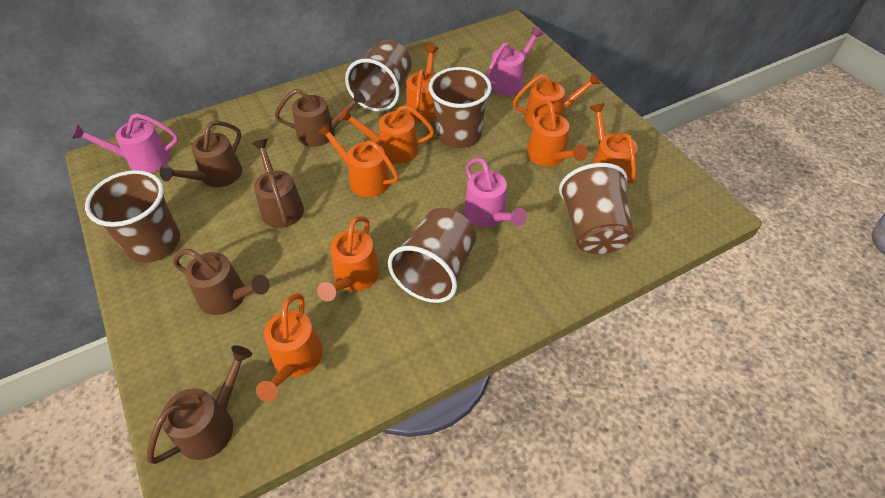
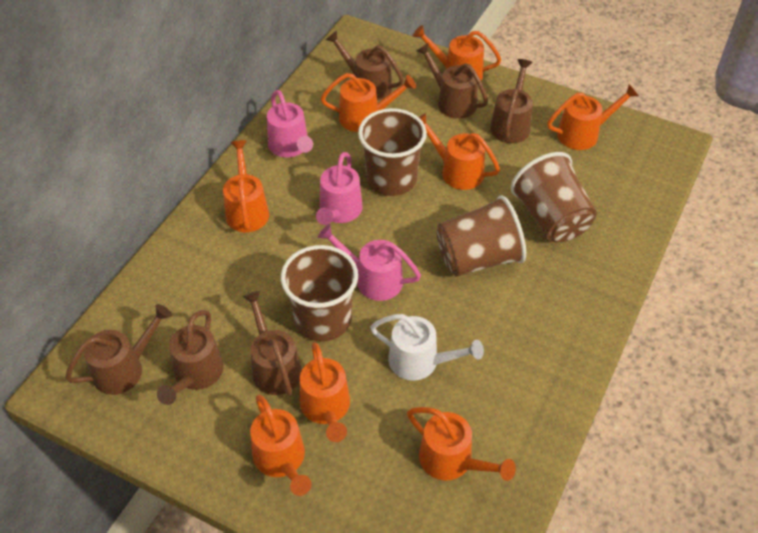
brown cup: 5 -> 4
brown watering can: 5 -> 6
white watering can: 0 -> 1

